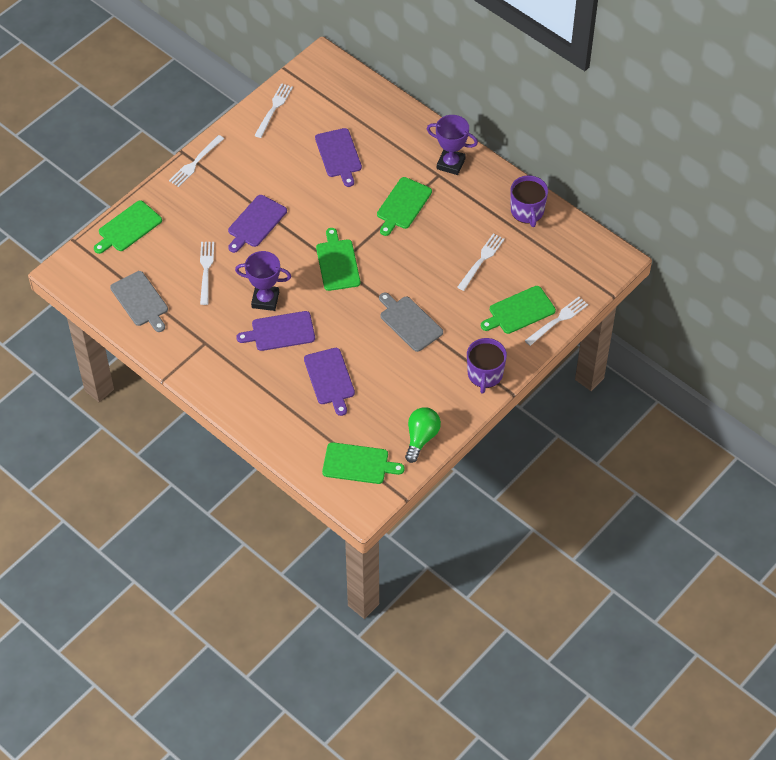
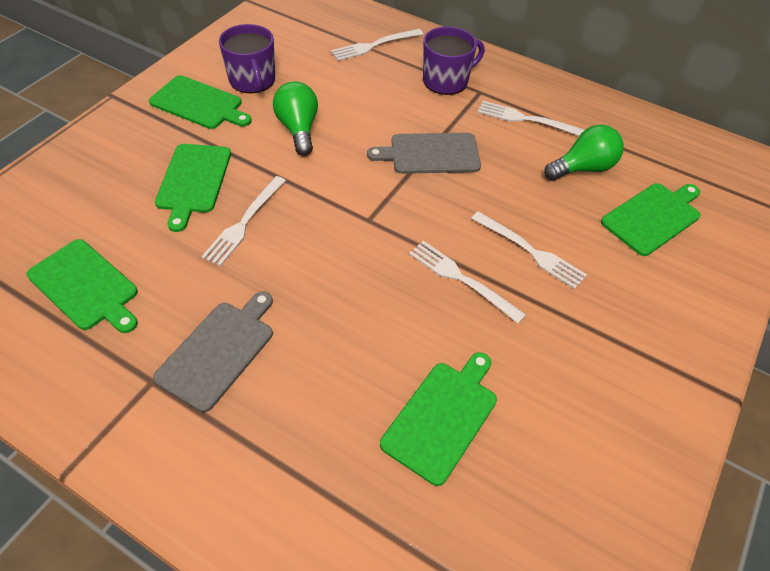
green light bulb: 1 -> 2
purple cutting board: 4 -> 0
purple trophy: 2 -> 0

